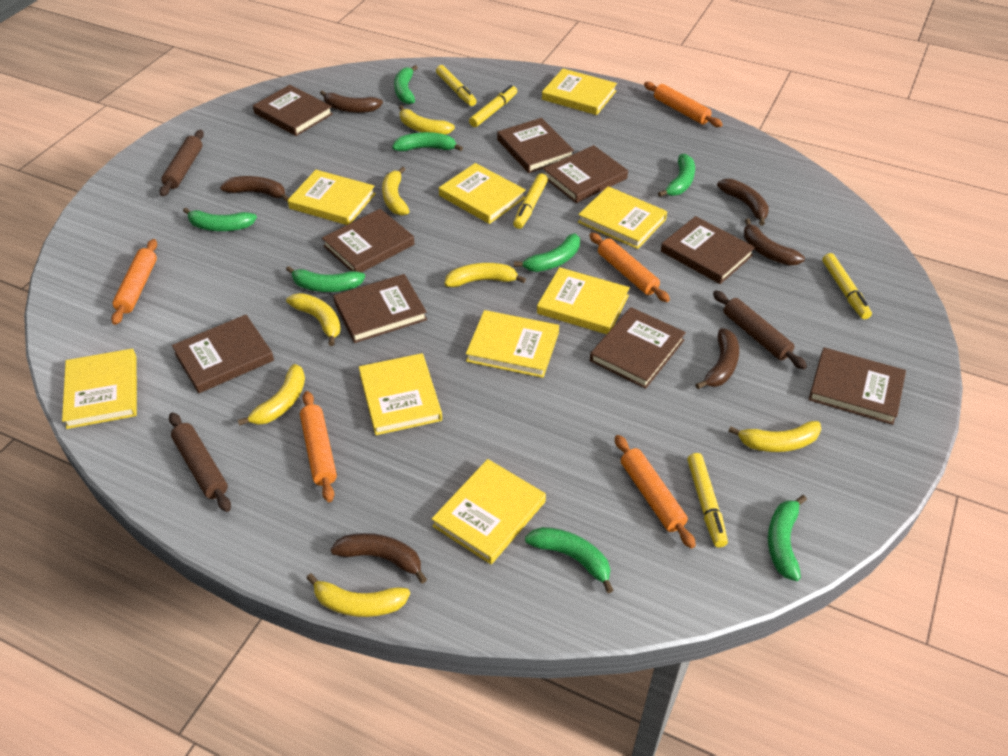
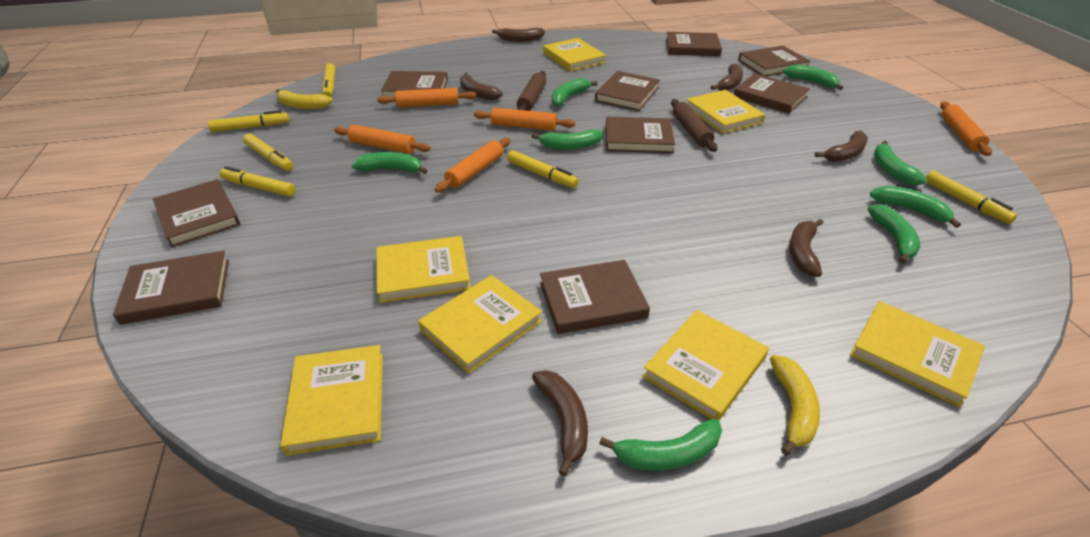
brown rolling pin: 3 -> 2
yellow banana: 7 -> 2
yellow book: 9 -> 7
yellow marker: 5 -> 6

